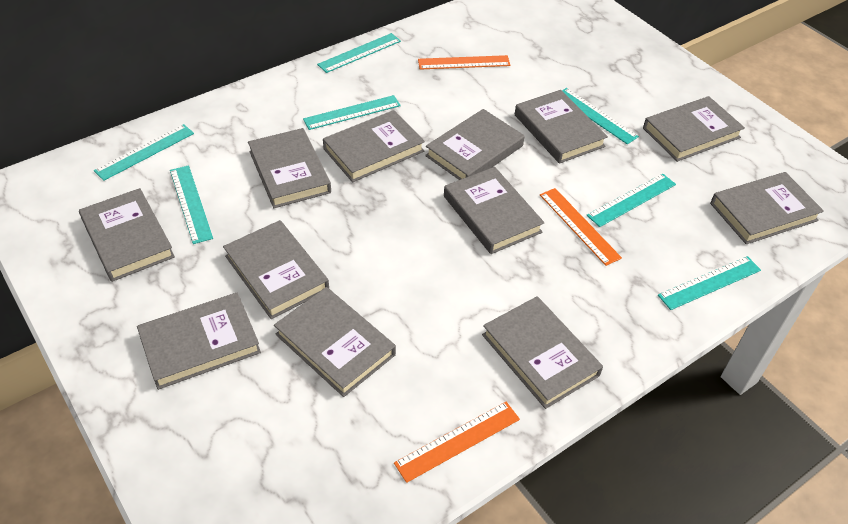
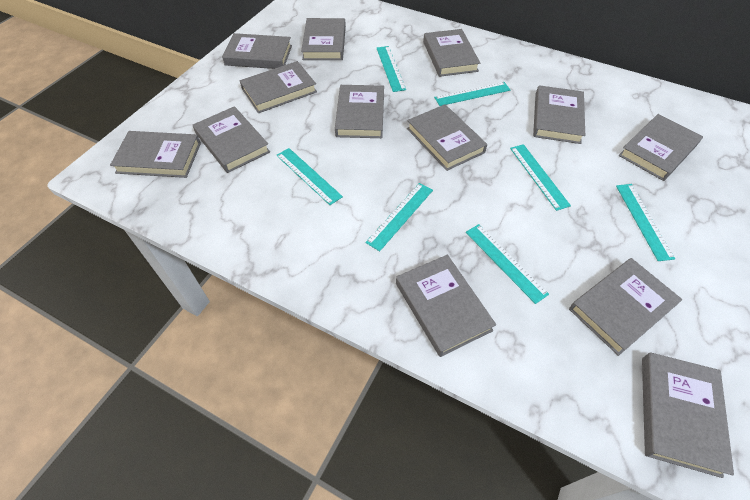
grey book: 12 -> 13
orange ruler: 3 -> 0

